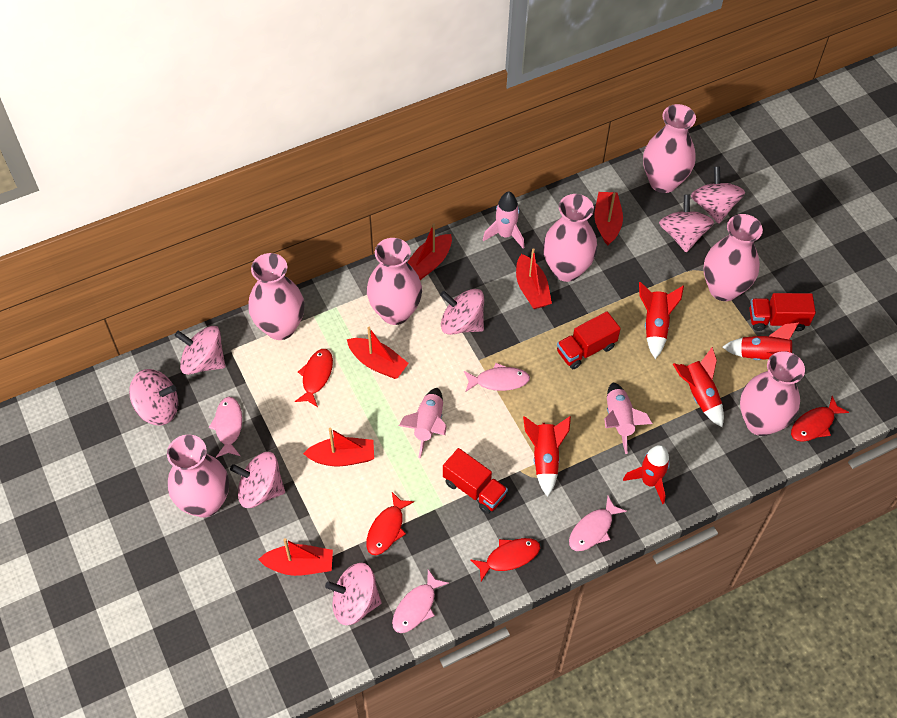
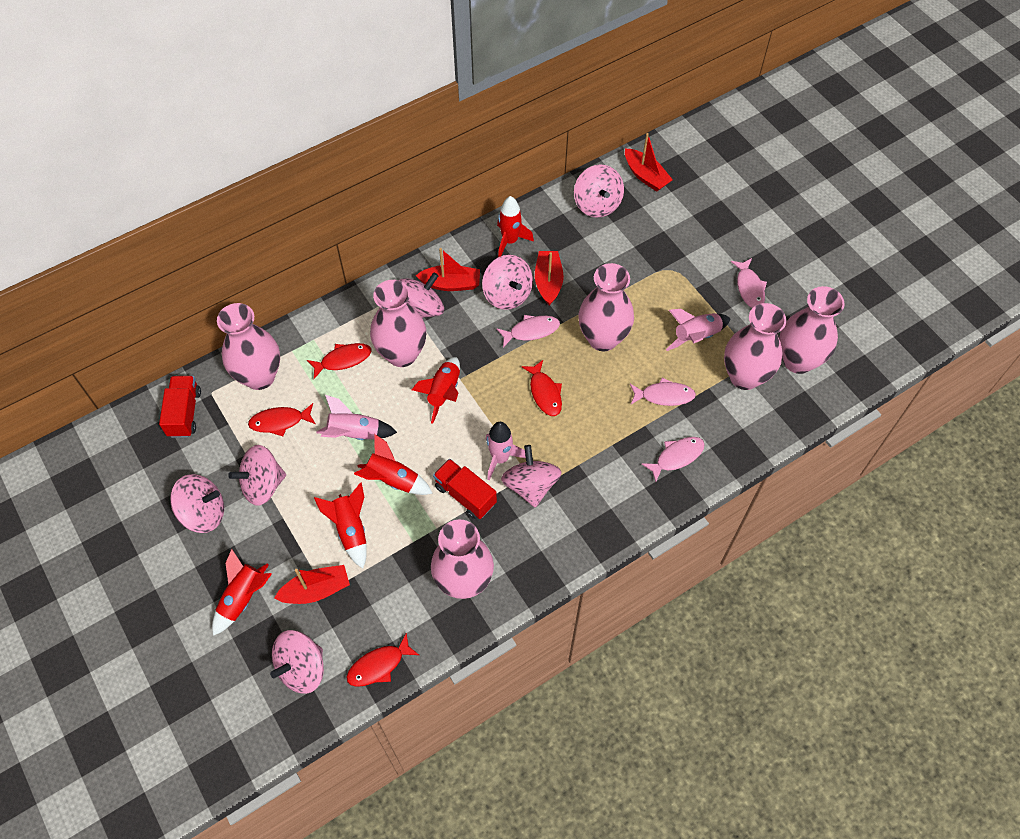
pink vase: 7 -> 6
red boat: 6 -> 4
red truck: 3 -> 2

